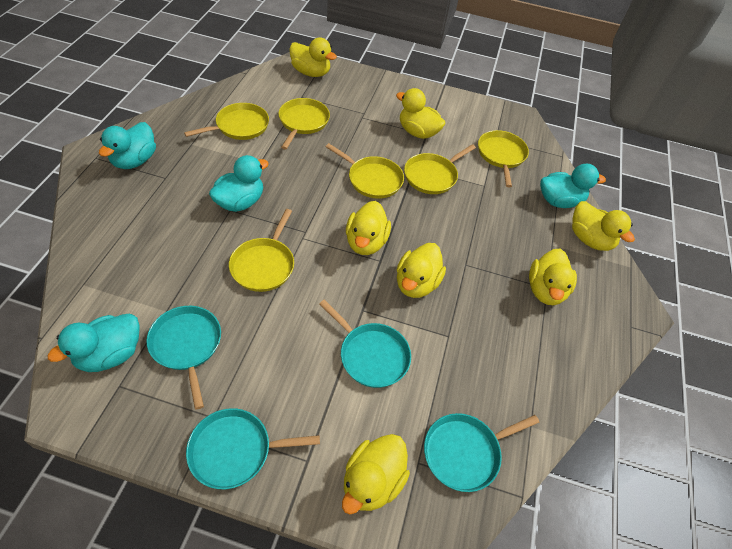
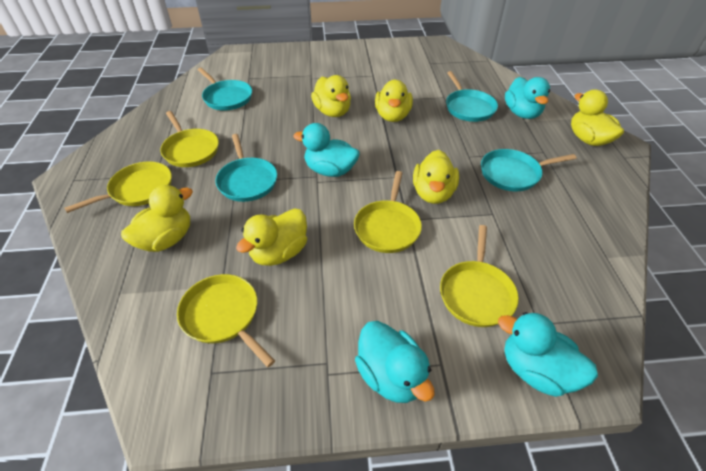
yellow duck: 7 -> 6
yellow pan: 6 -> 5

